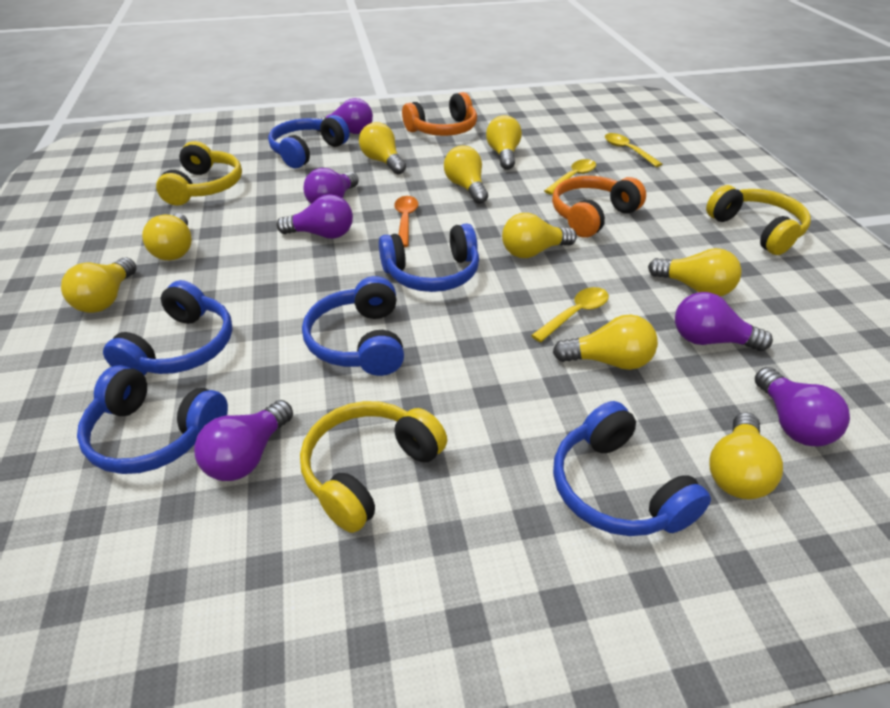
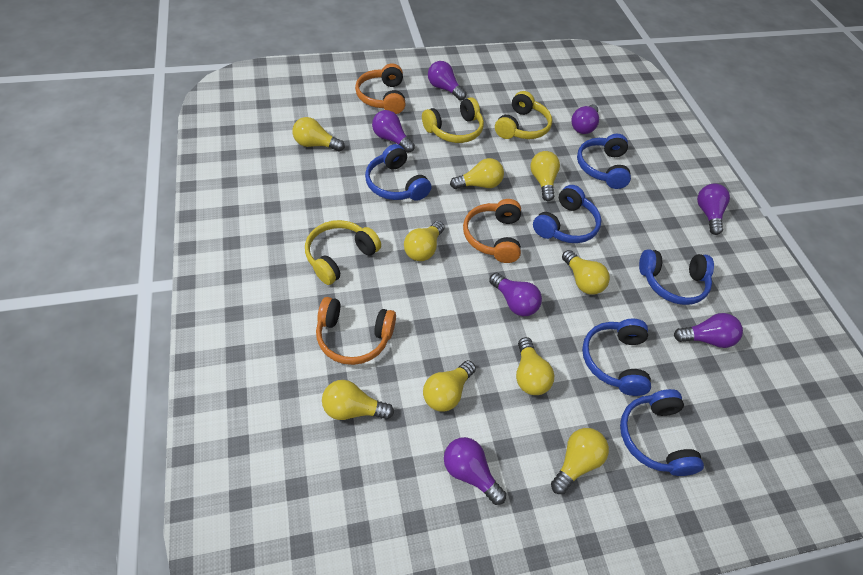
orange headphones: 2 -> 3
orange spoon: 1 -> 0
purple light bulb: 6 -> 7
yellow spoon: 3 -> 0

